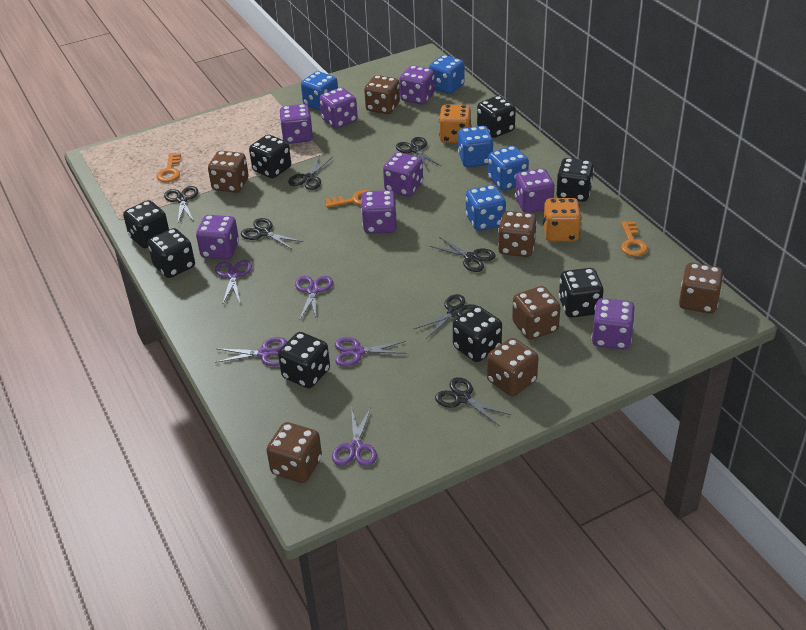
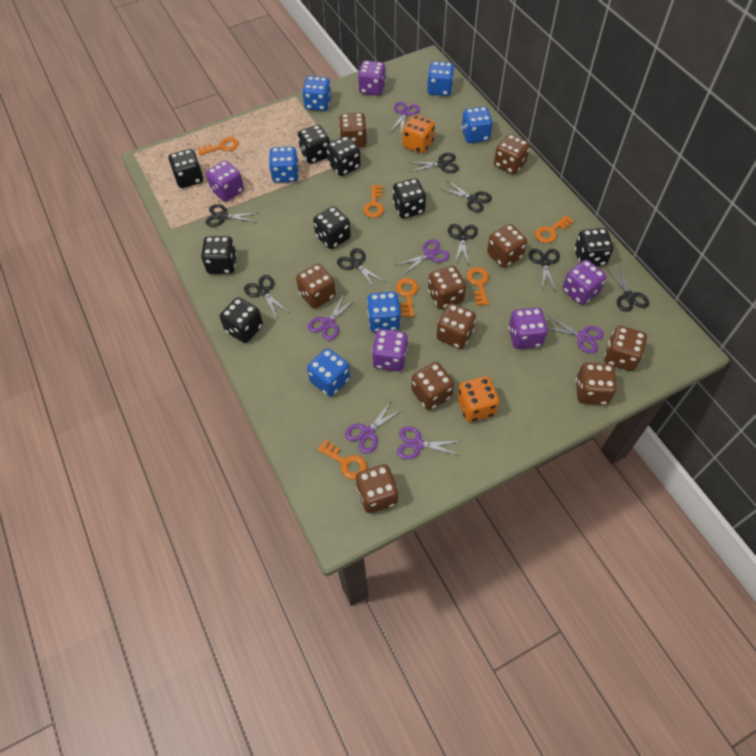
black scissors: 7 -> 8
blue dice: 5 -> 6
brown dice: 7 -> 10
orange key: 3 -> 6
purple dice: 8 -> 5
purple scissors: 5 -> 6

